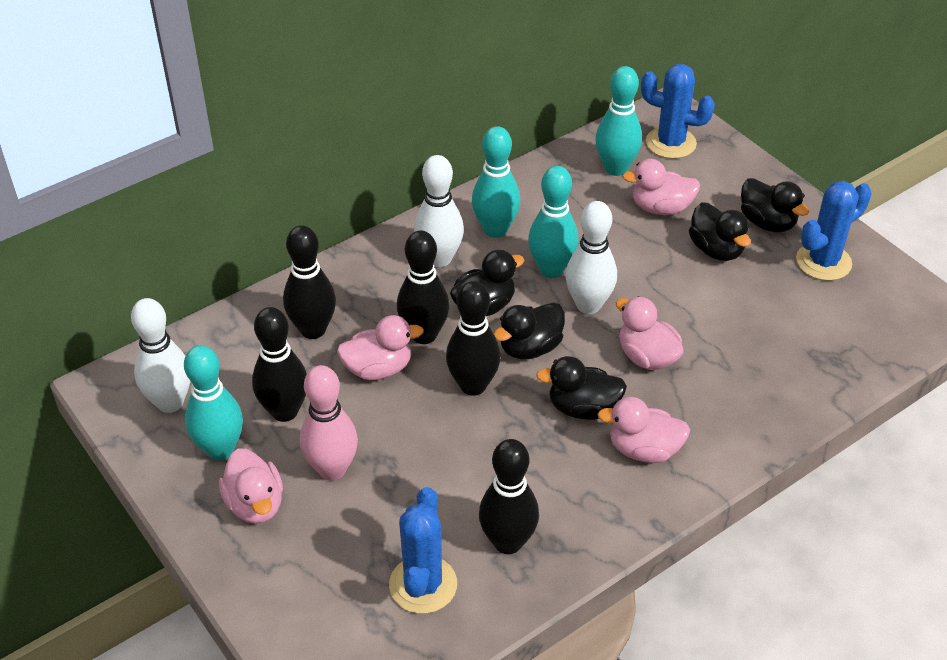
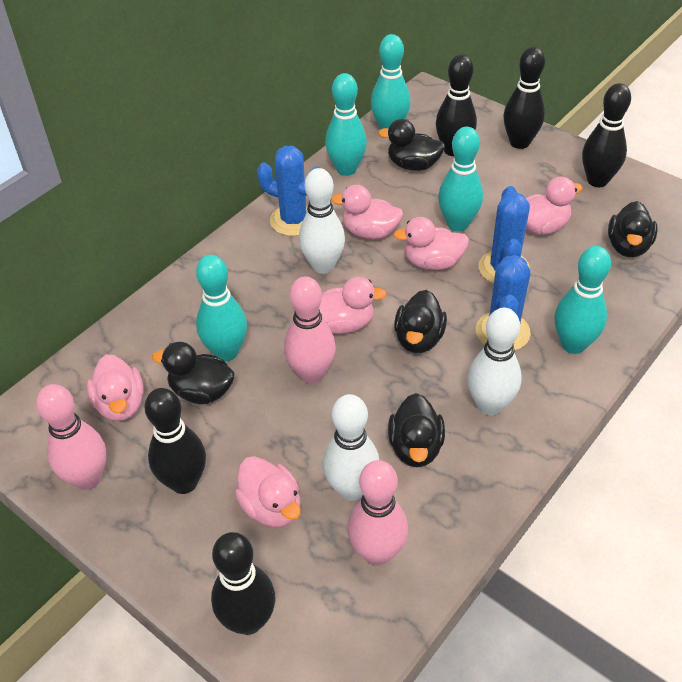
pink bowling pin: 1 -> 3
pink duck: 5 -> 6
turquoise bowling pin: 4 -> 5

